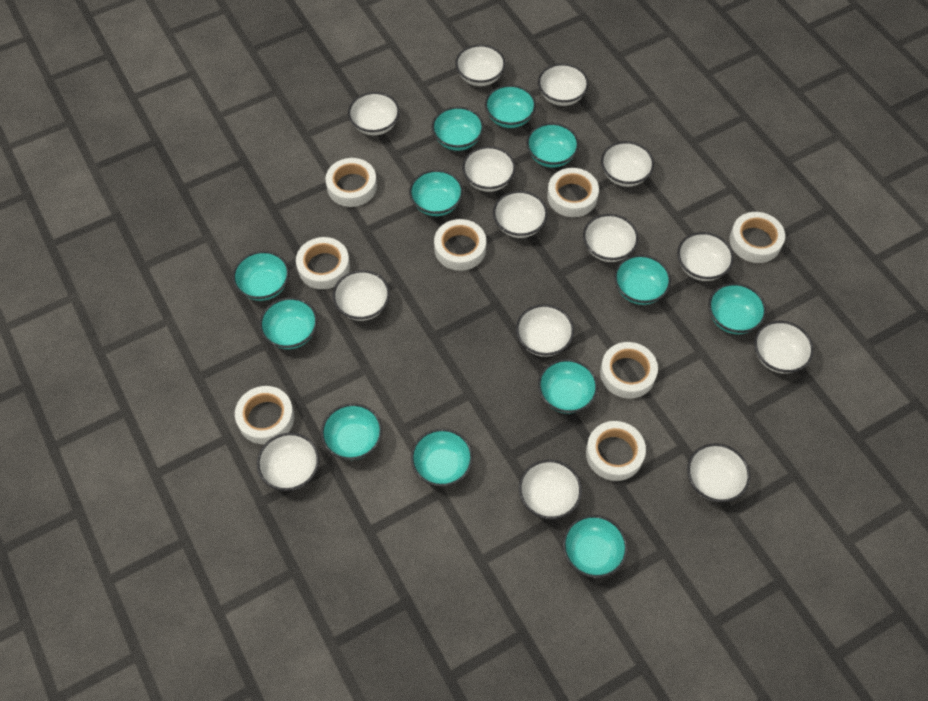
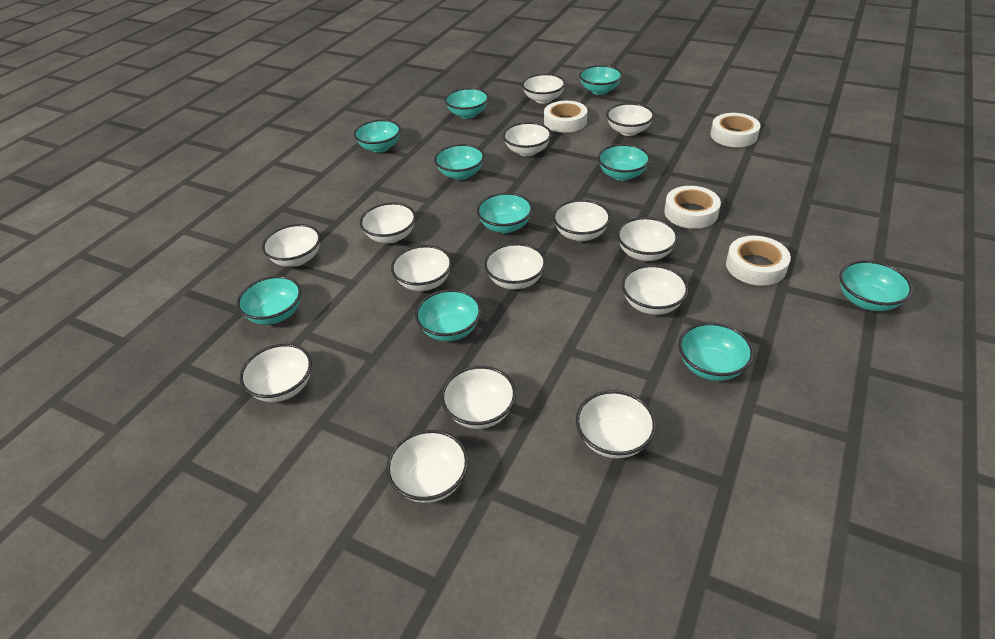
turquoise bowl: 12 -> 10
white tape: 8 -> 4

